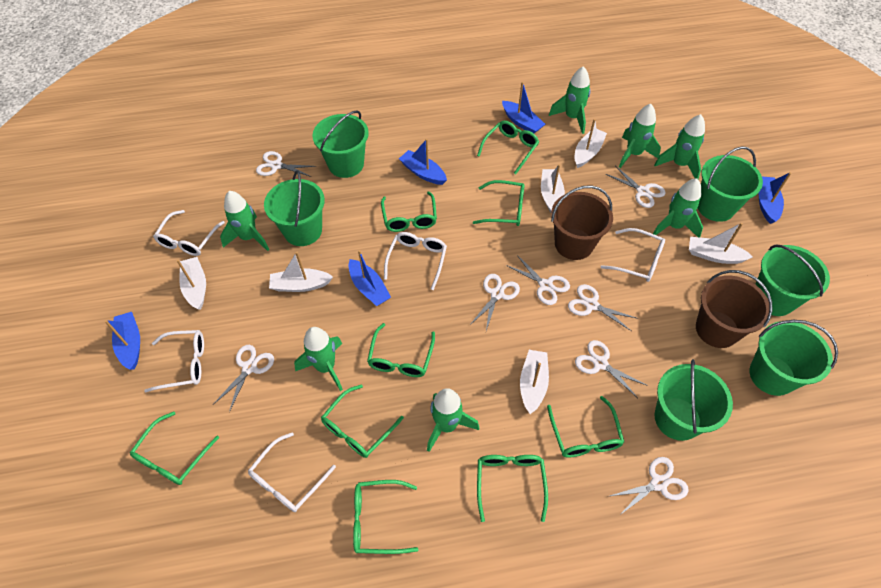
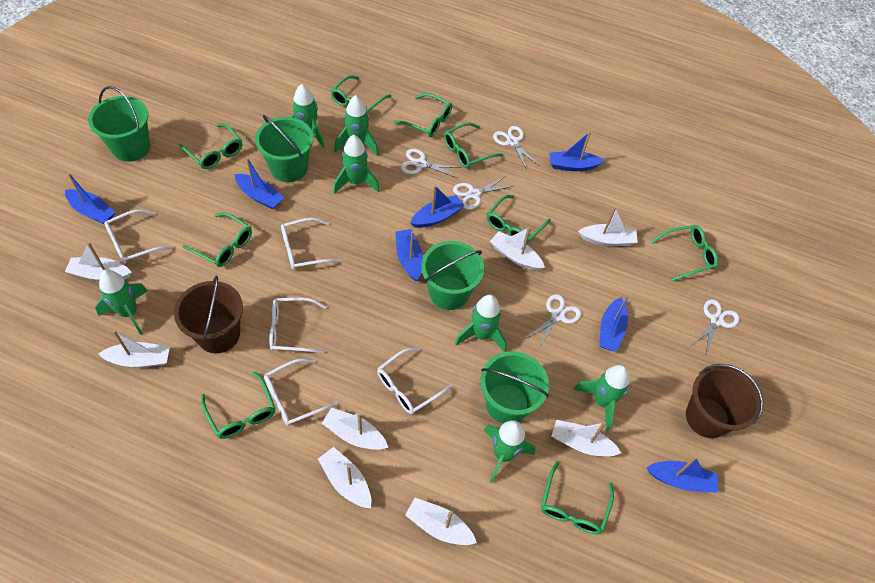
blue boat: 5 -> 7
green bucket: 6 -> 4
white boat: 6 -> 8
white scissors: 8 -> 5

